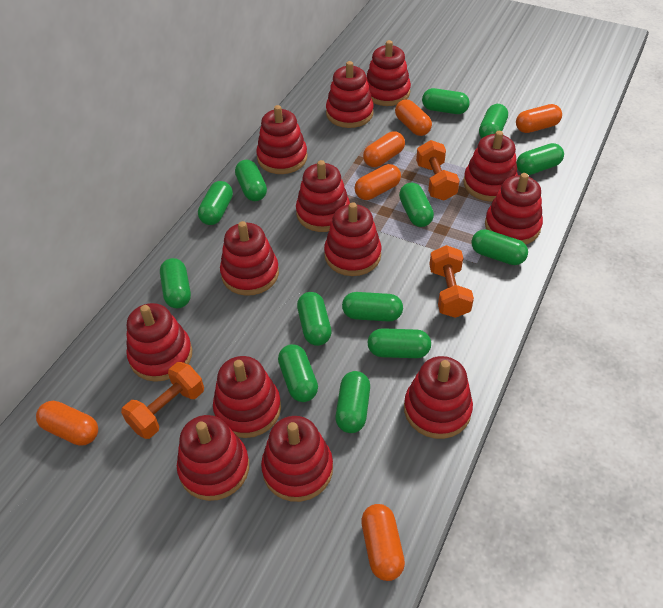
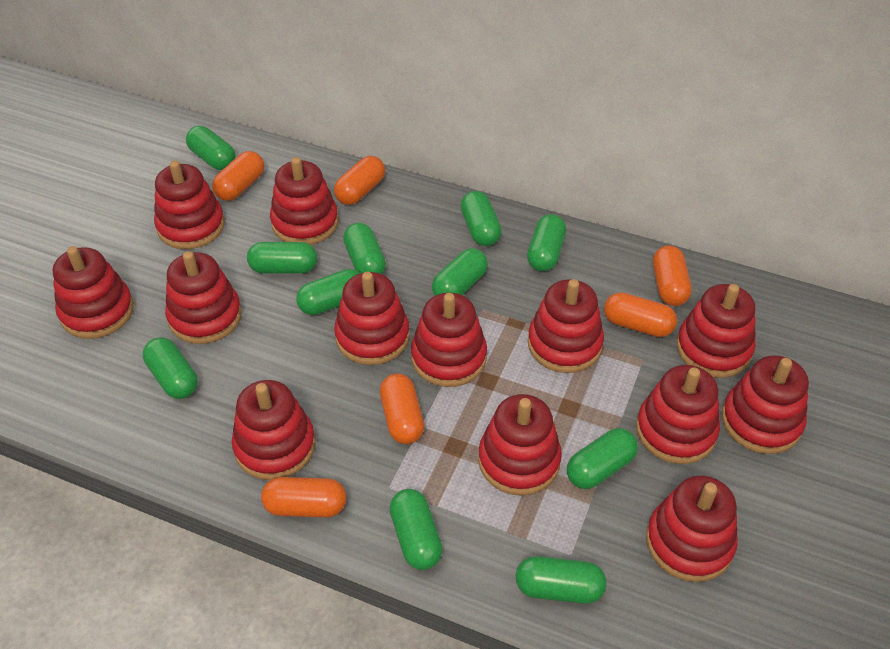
green capsule: 13 -> 11
orange dumbbell: 3 -> 0

